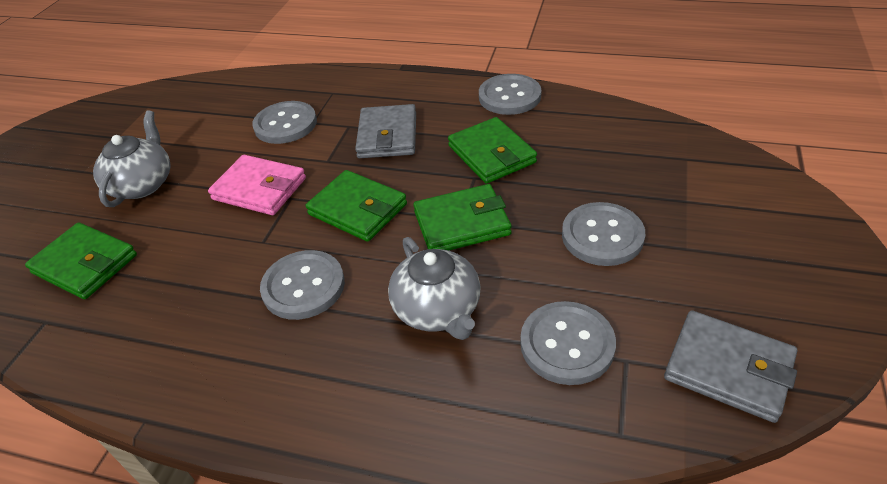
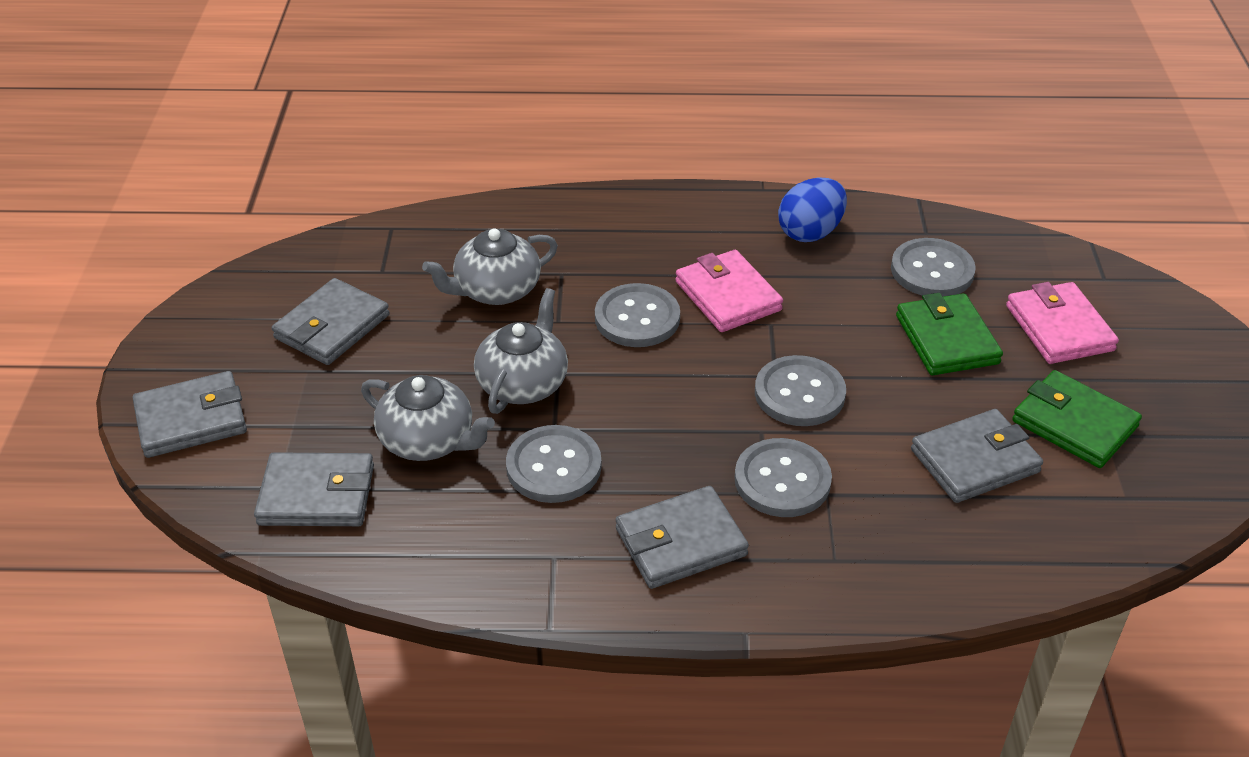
blue egg: 0 -> 1
green wallet: 4 -> 2
grey teapot: 2 -> 3
grey wallet: 2 -> 5
pink wallet: 1 -> 2

